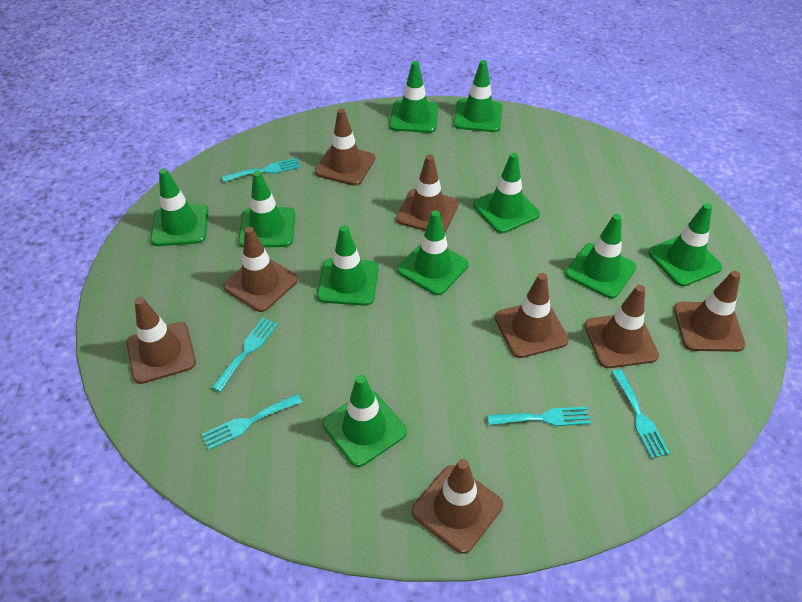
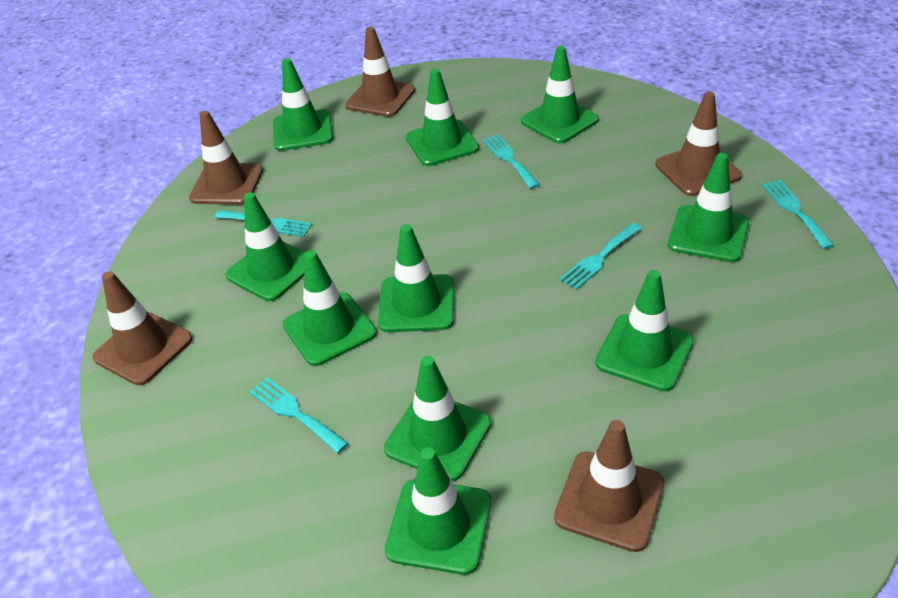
brown traffic cone: 8 -> 5

